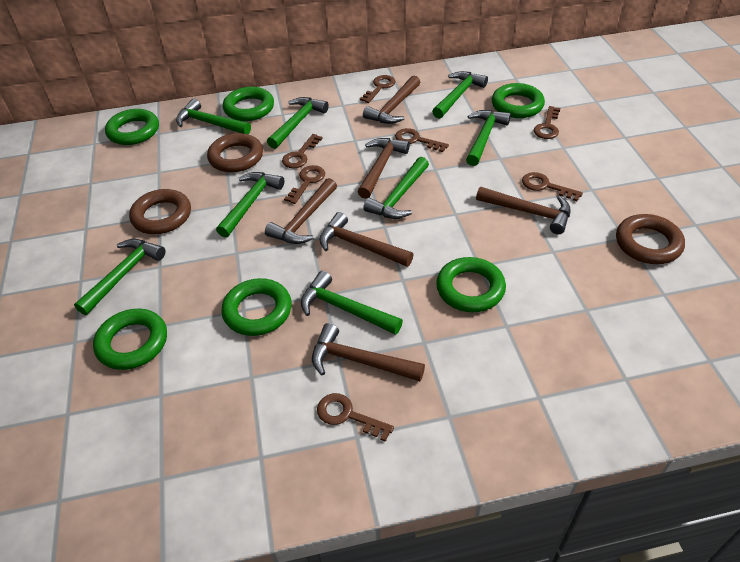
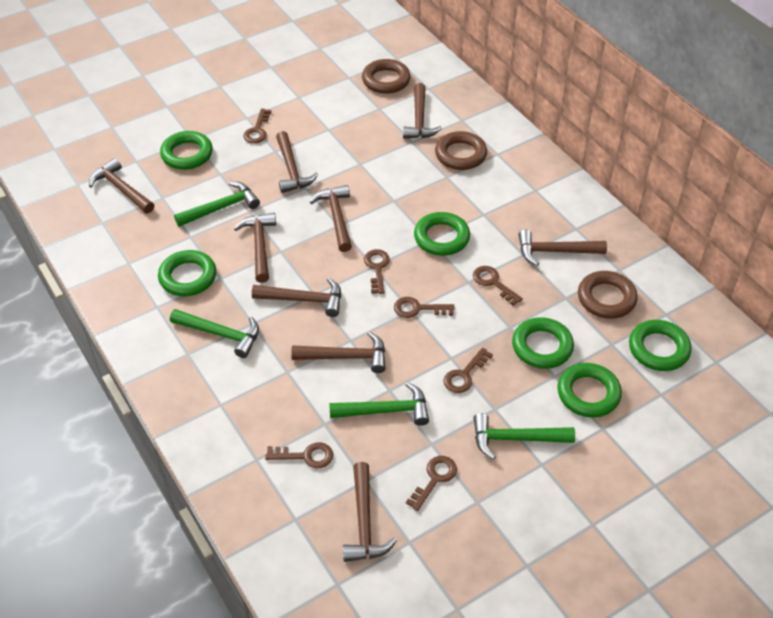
brown hammer: 6 -> 9
green hammer: 8 -> 4

